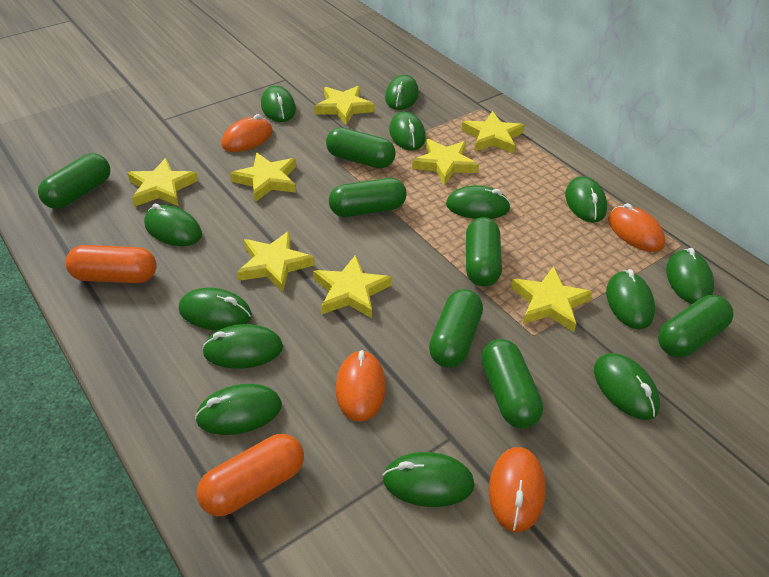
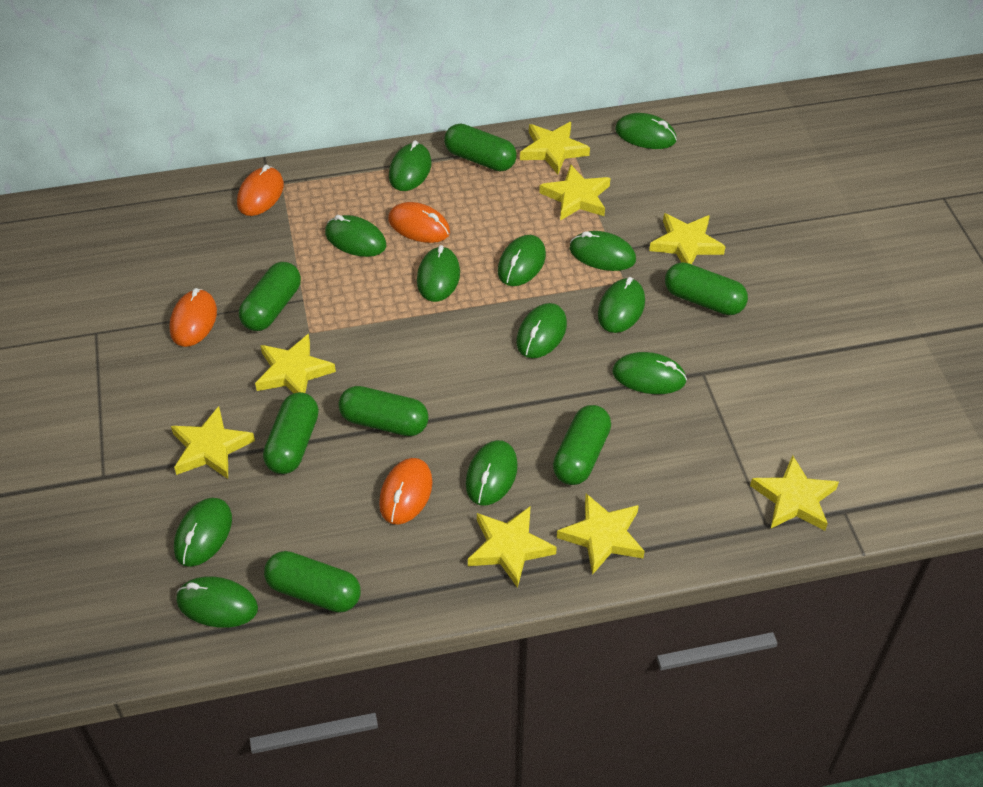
green mouse: 13 -> 12
orange capsule: 2 -> 0

